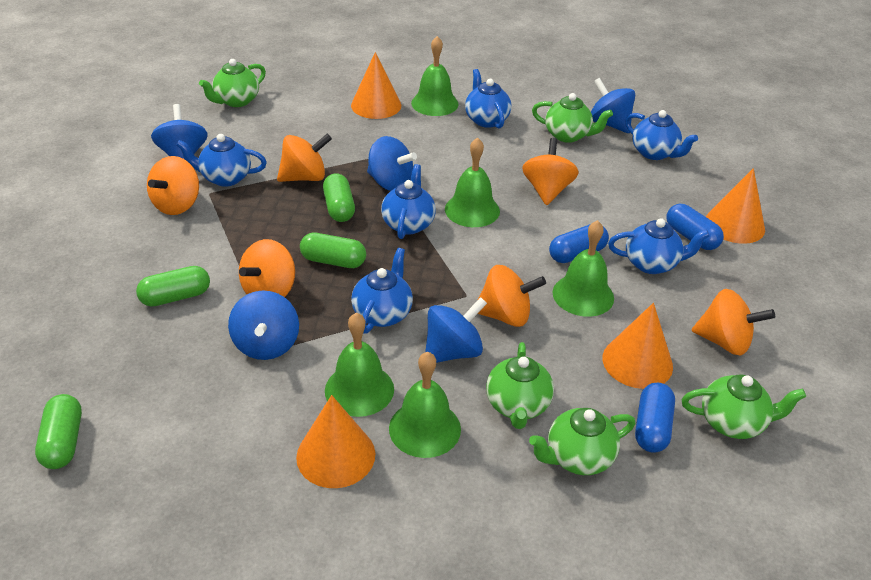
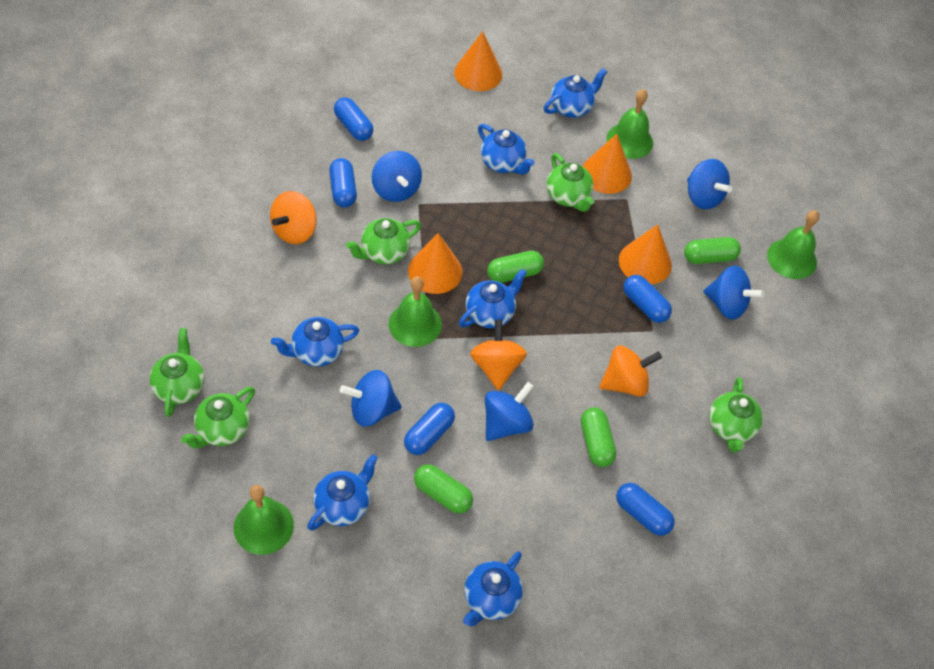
blue capsule: 3 -> 5
green bell: 5 -> 4
orange spinning top: 6 -> 3

